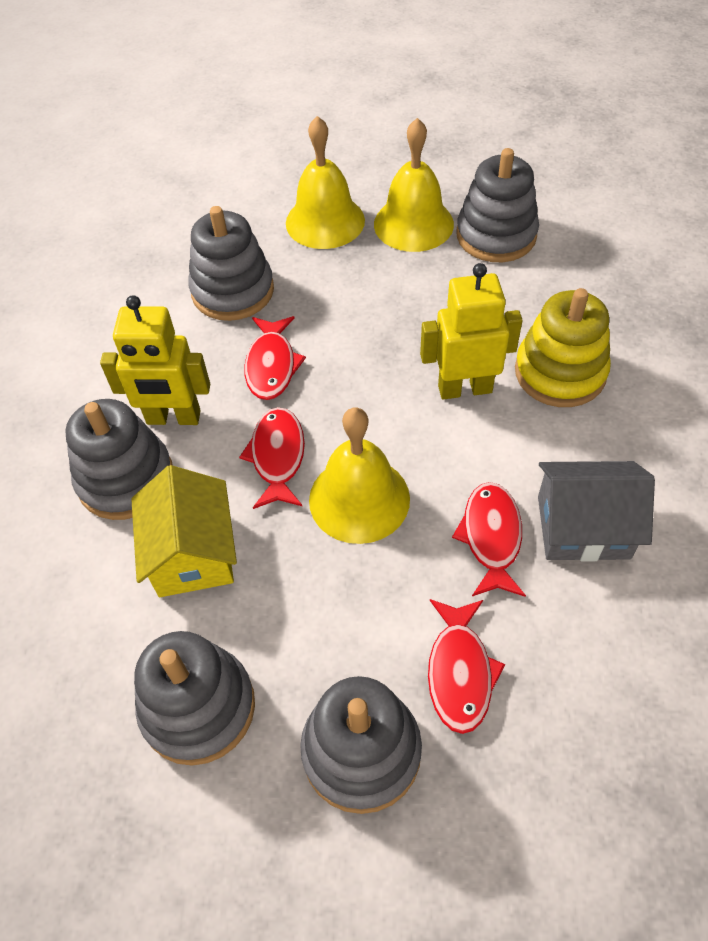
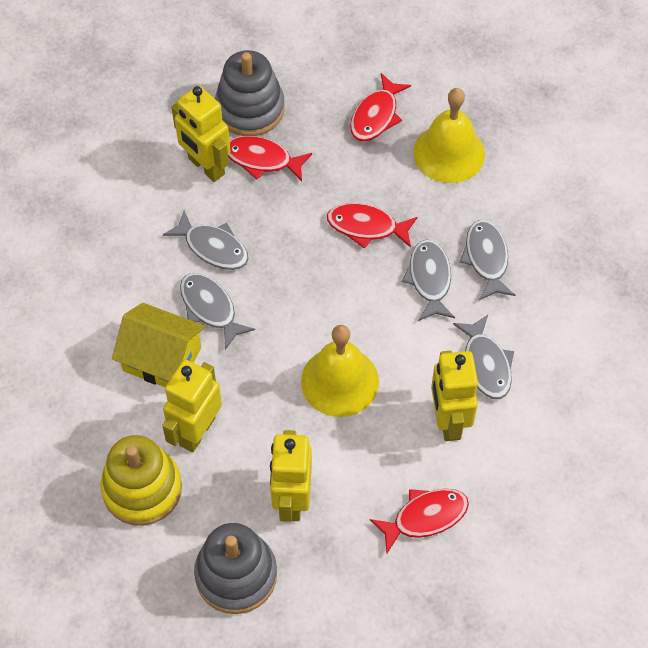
grey fish: 0 -> 5
grey house: 1 -> 0
grey stacking toy: 5 -> 2
yellow bell: 3 -> 2
yellow robot: 2 -> 4

